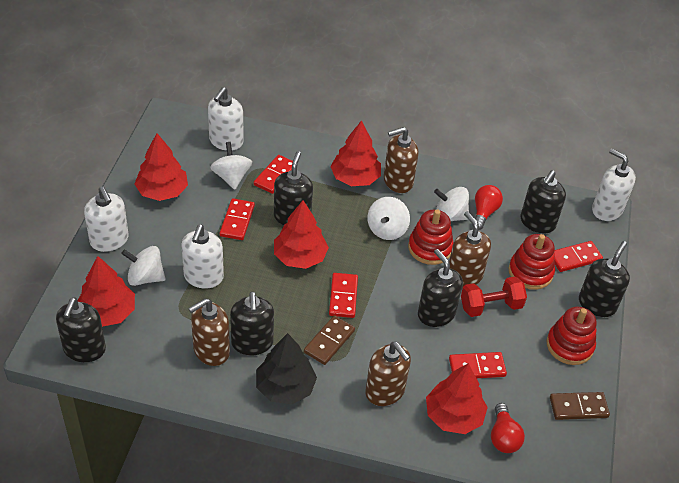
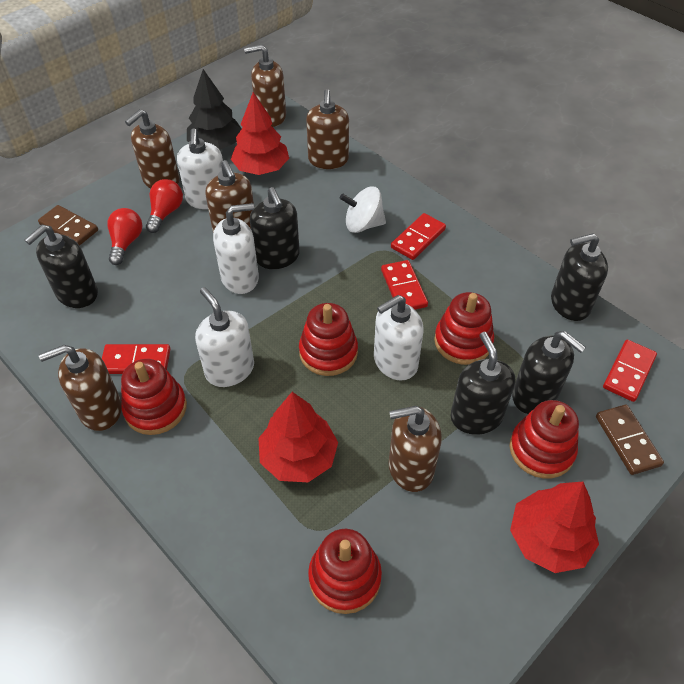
black soap dispenser: 6 -> 5
brown soap dispenser: 4 -> 6
red domino: 5 -> 4
red dumbbell: 1 -> 0
red stacking toy: 3 -> 5
red tree: 5 -> 3
white spinning top: 4 -> 1

